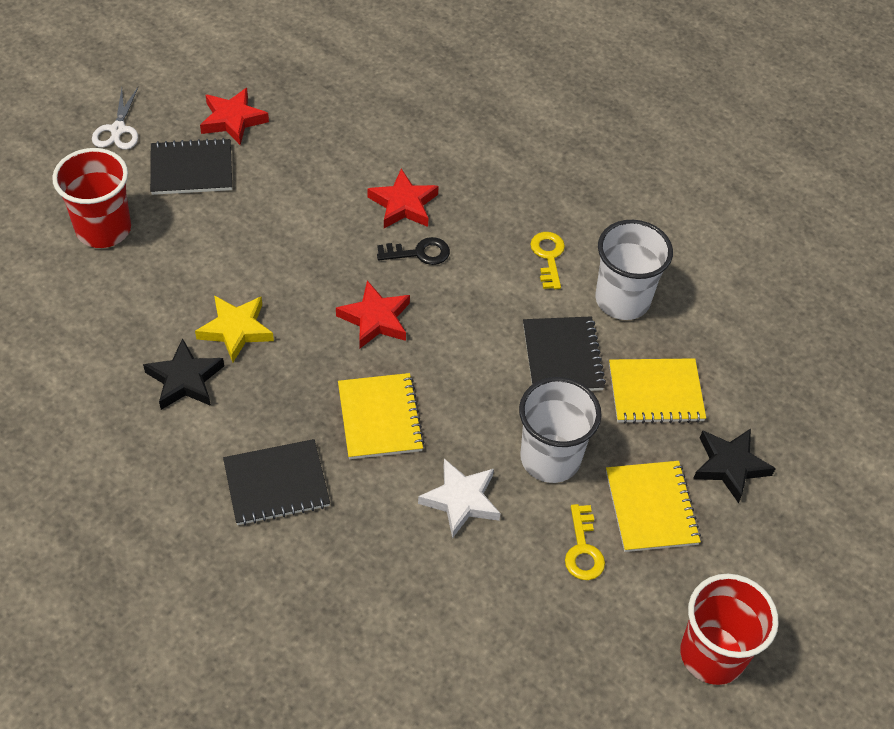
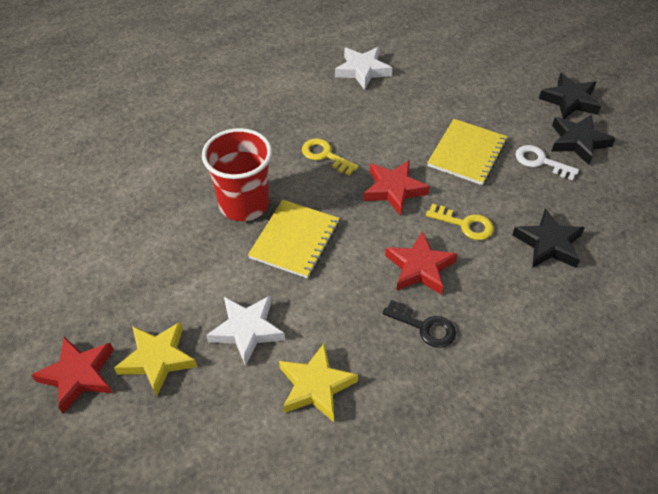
black notebook: 3 -> 0
black star: 2 -> 3
red cup: 2 -> 1
white cup: 2 -> 0
white key: 0 -> 1
white scissors: 1 -> 0
white star: 1 -> 2
yellow notebook: 3 -> 2
yellow star: 1 -> 2

